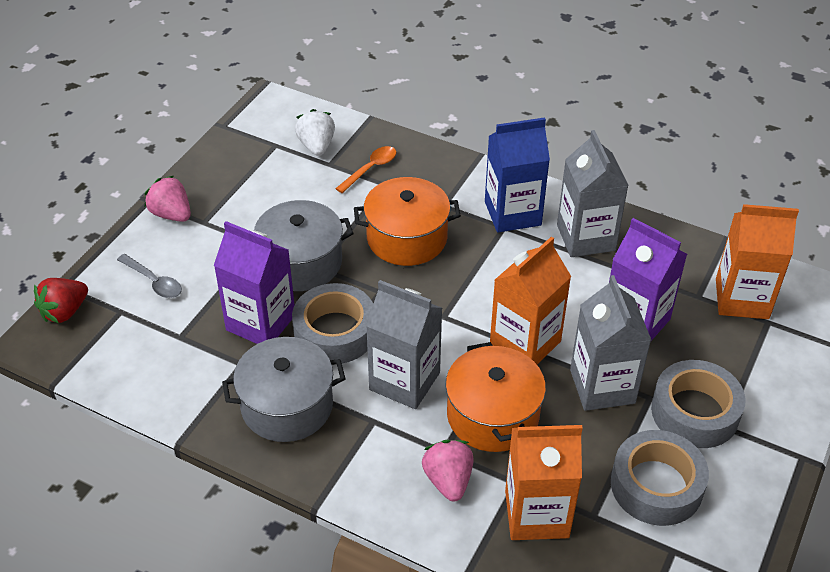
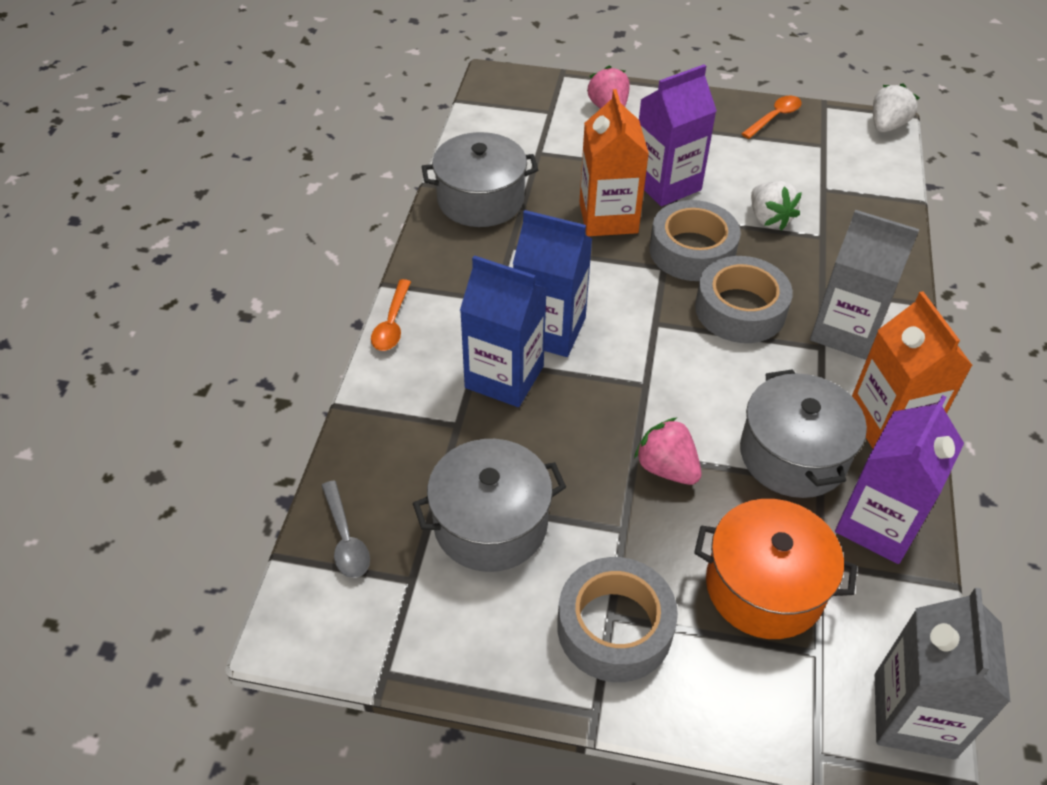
blue carton: 1 -> 2
grey carton: 3 -> 2
grey pot: 2 -> 3
orange carton: 3 -> 2
orange pot: 2 -> 1
orange spoon: 1 -> 2
red strawberry: 1 -> 0
white strawberry: 1 -> 2

